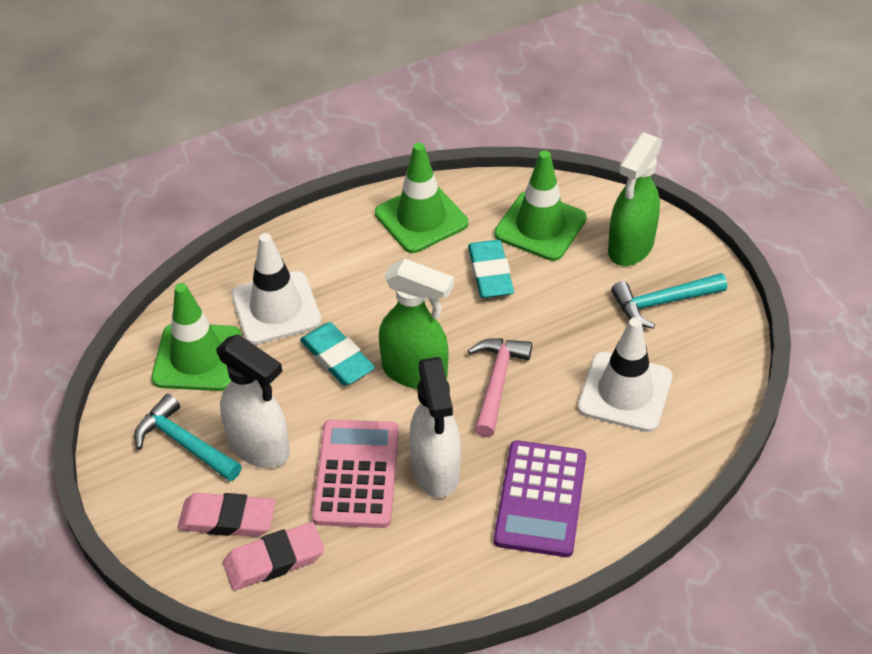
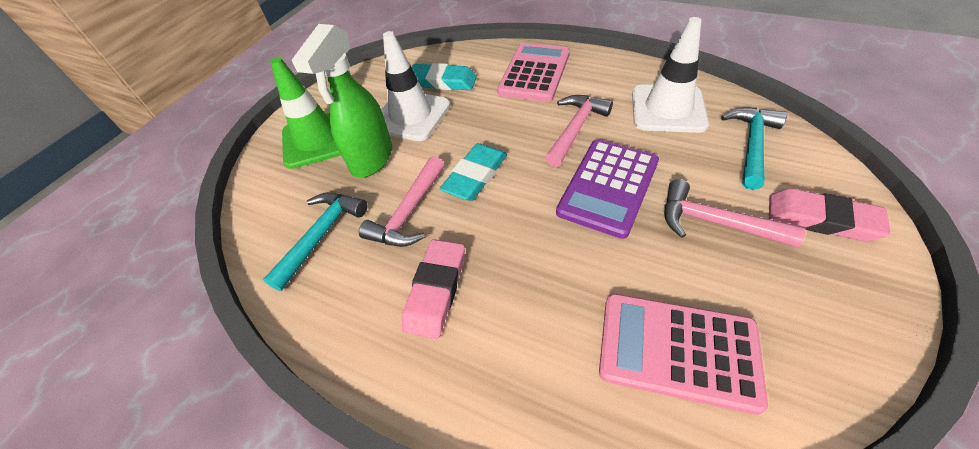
green spray bottle: 2 -> 1
green traffic cone: 3 -> 1
pink calculator: 1 -> 2
pink hammer: 1 -> 3
white spray bottle: 2 -> 0

